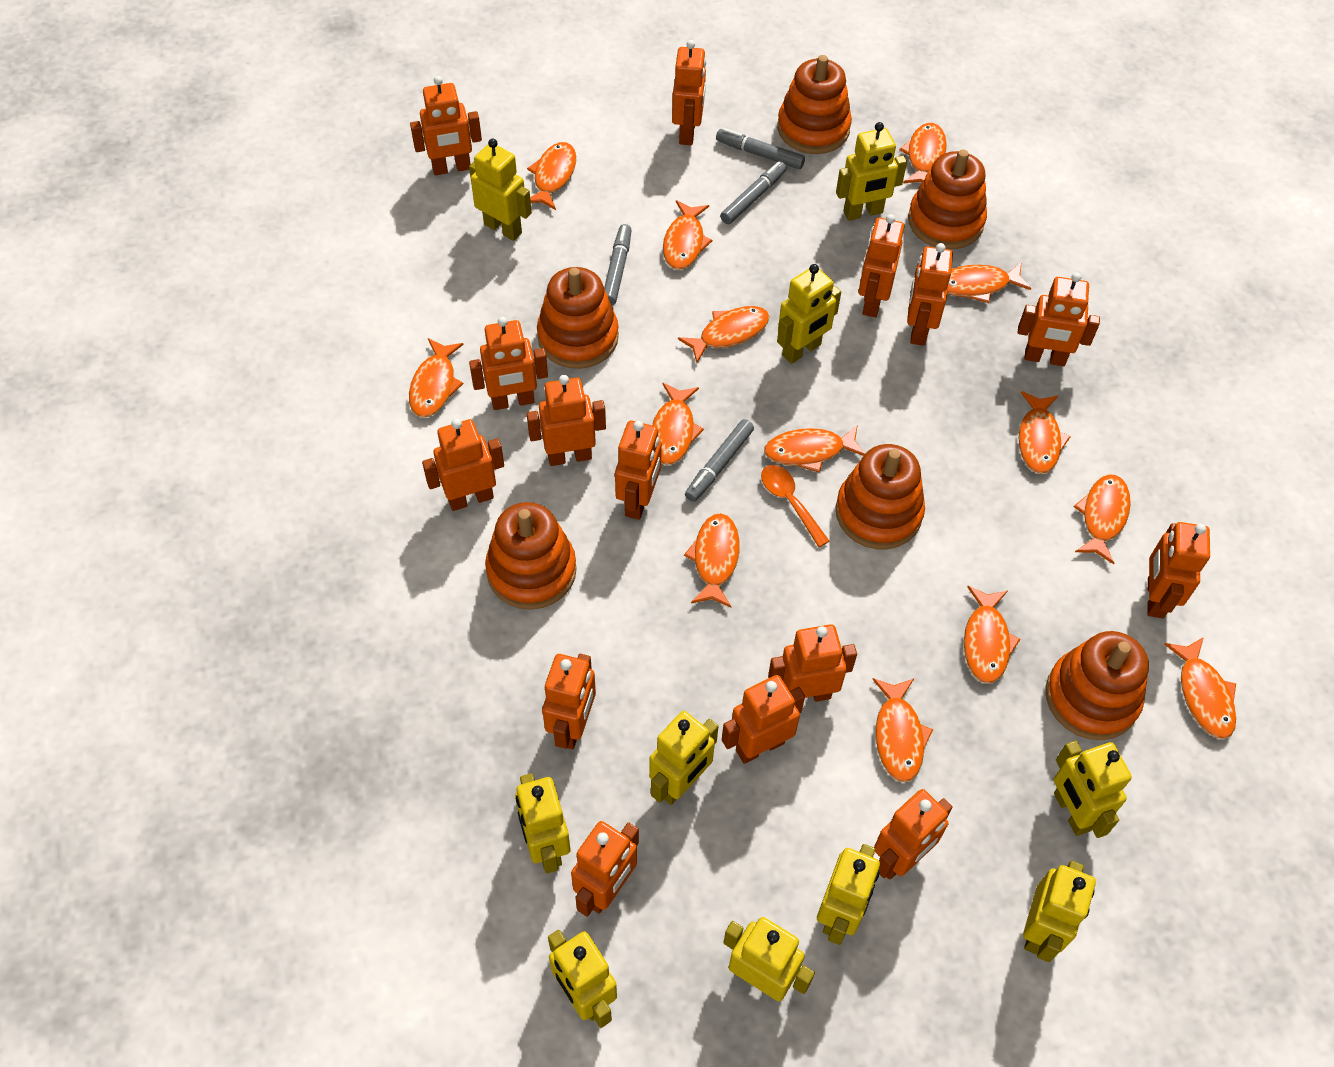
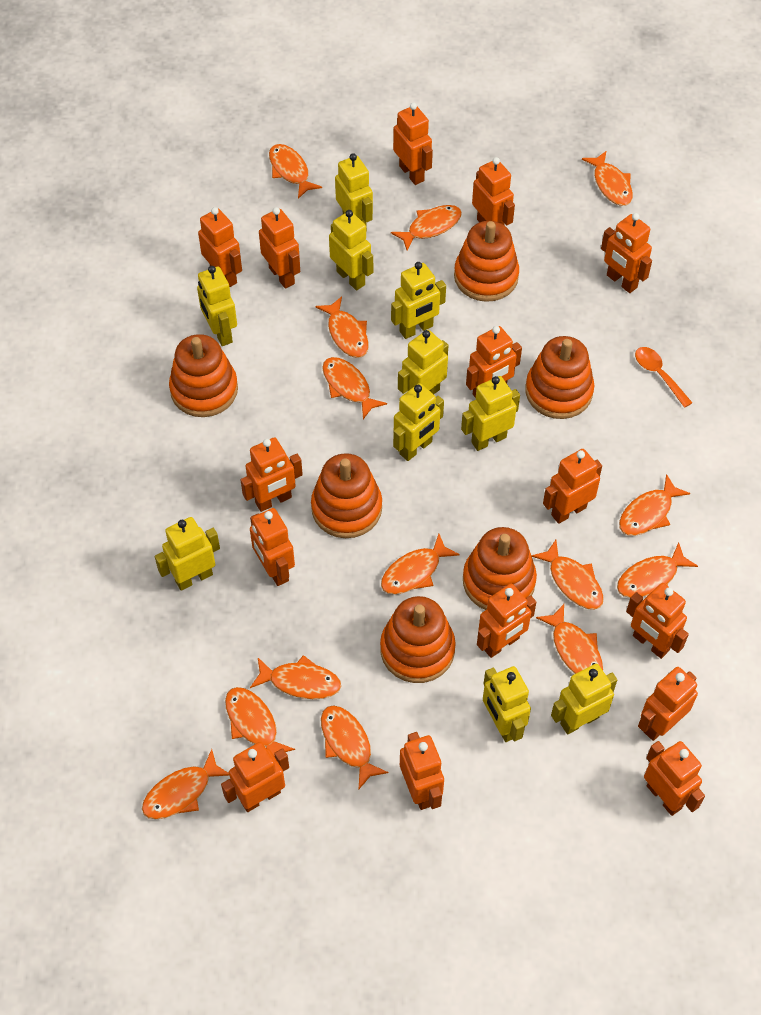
grey marker: 4 -> 0

